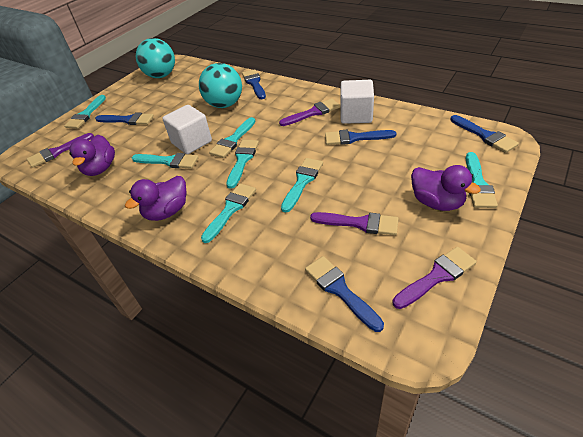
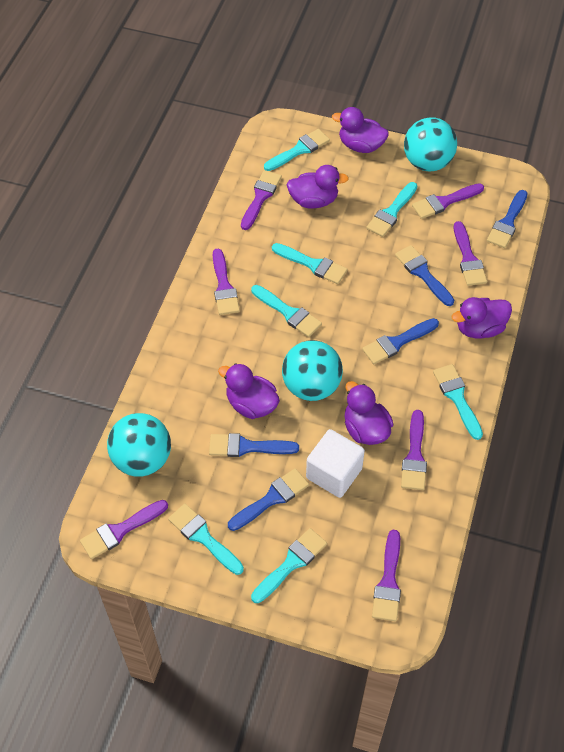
purple brush: 4 -> 7
purple duck: 3 -> 5
turquoise ball: 2 -> 3
white cube: 2 -> 1

